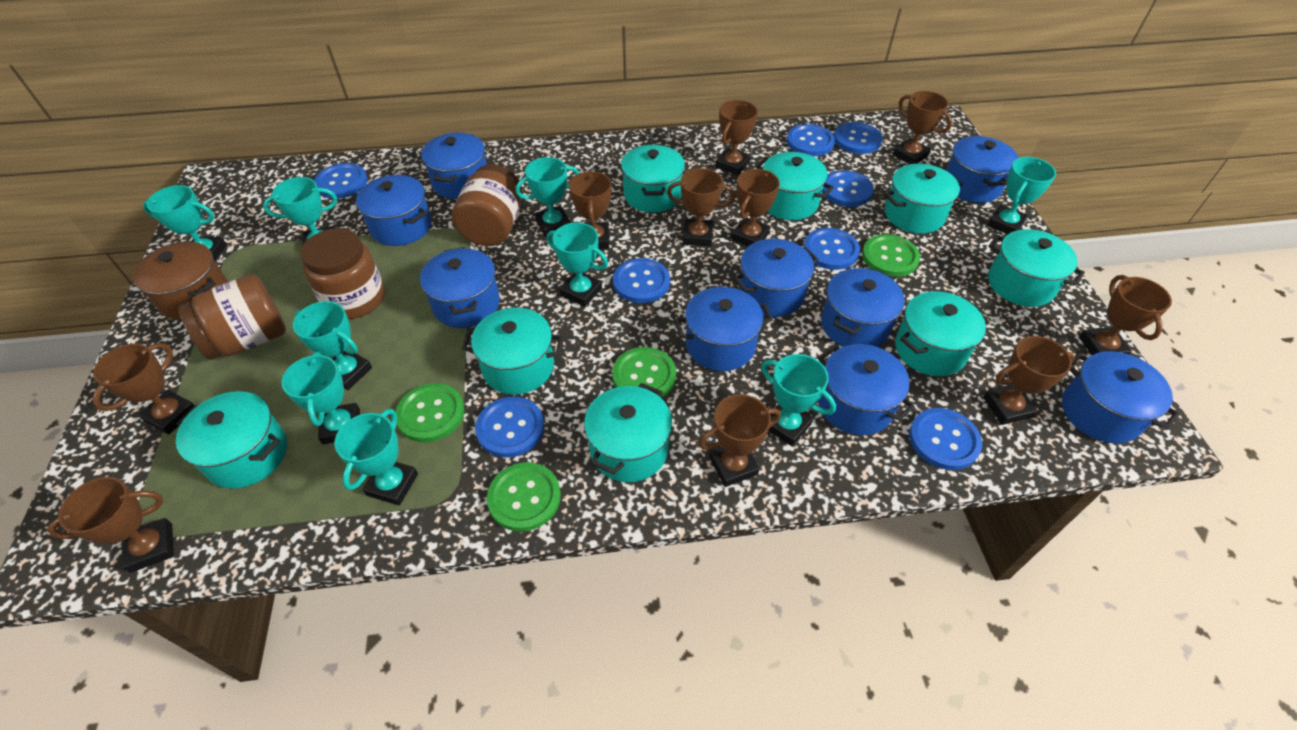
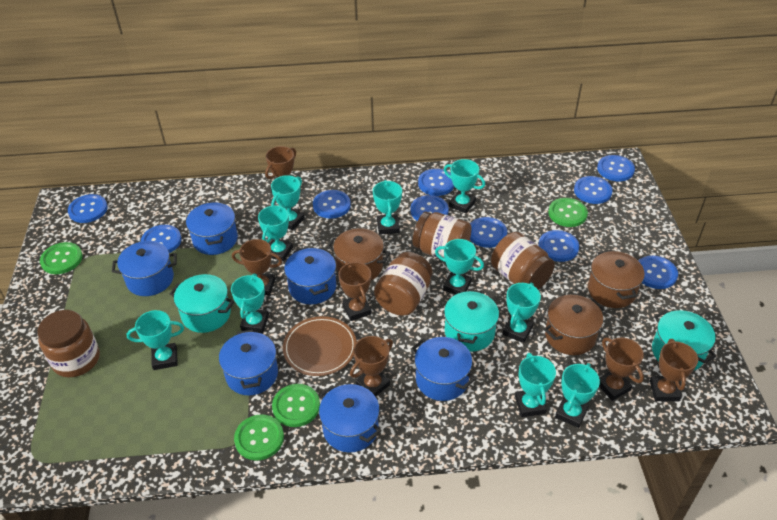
blue button: 8 -> 10
blue pot: 9 -> 6
brown jar: 3 -> 4
brown plate: 0 -> 1
brown pot: 1 -> 3
brown trophy: 10 -> 6
turquoise pot: 8 -> 3
turquoise trophy: 9 -> 10

